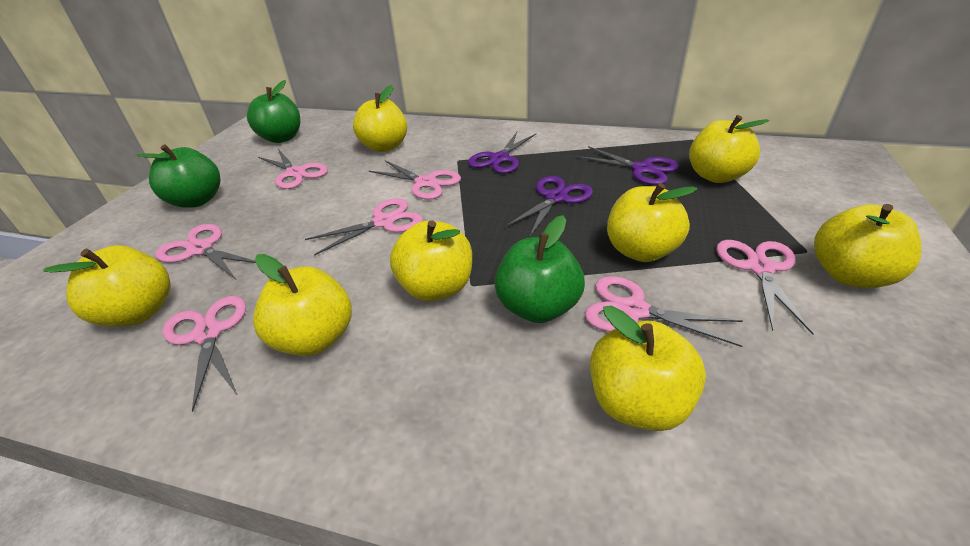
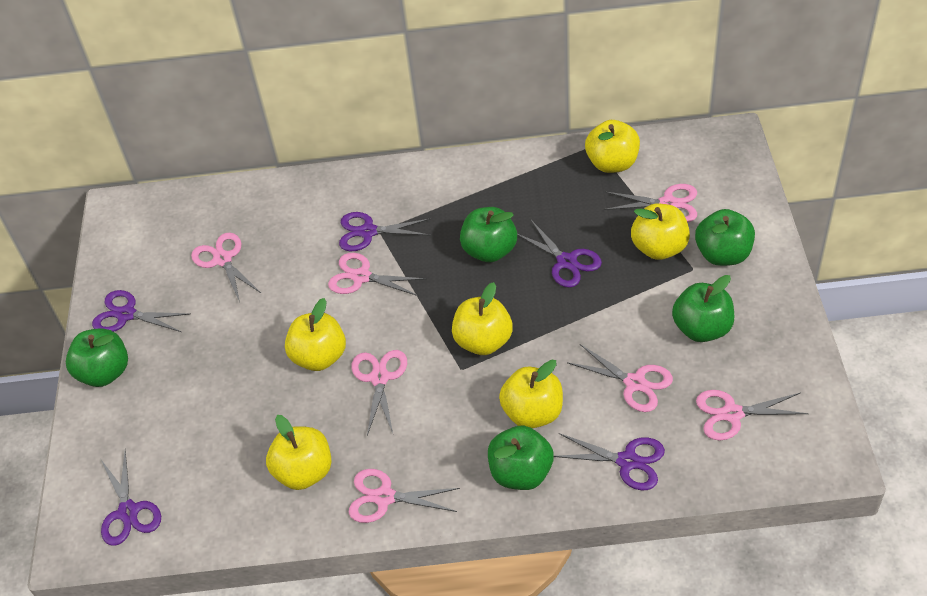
green apple: 3 -> 5
purple scissors: 3 -> 5
yellow apple: 8 -> 6

